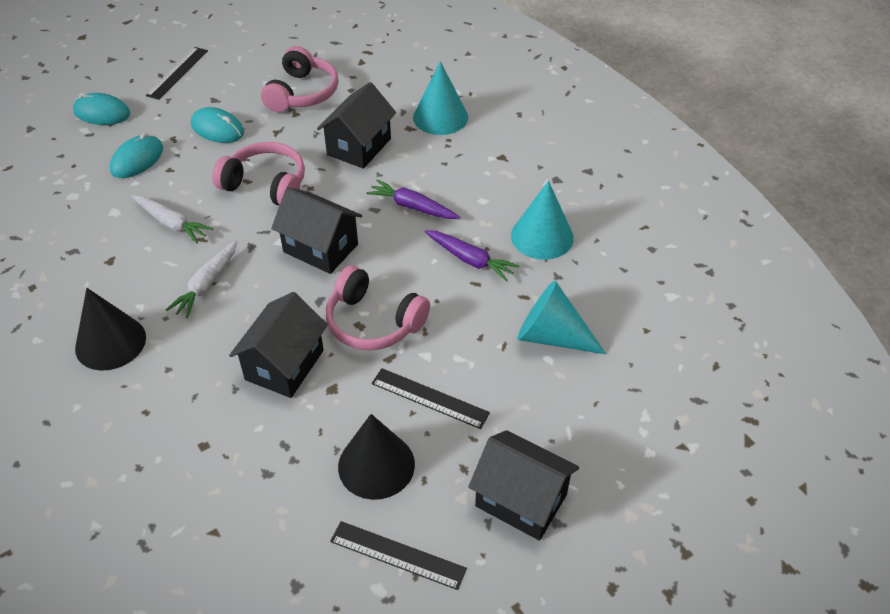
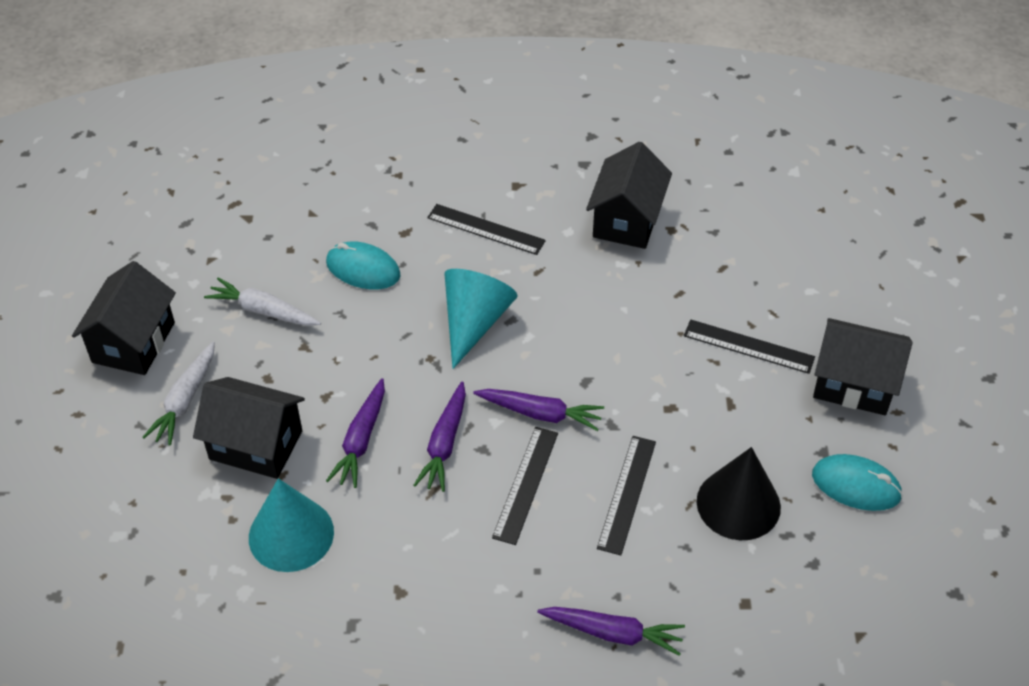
black cone: 2 -> 1
black ruler: 3 -> 4
pink headphones: 3 -> 0
purple carrot: 2 -> 4
turquoise cone: 3 -> 2
turquoise mouse: 3 -> 2

